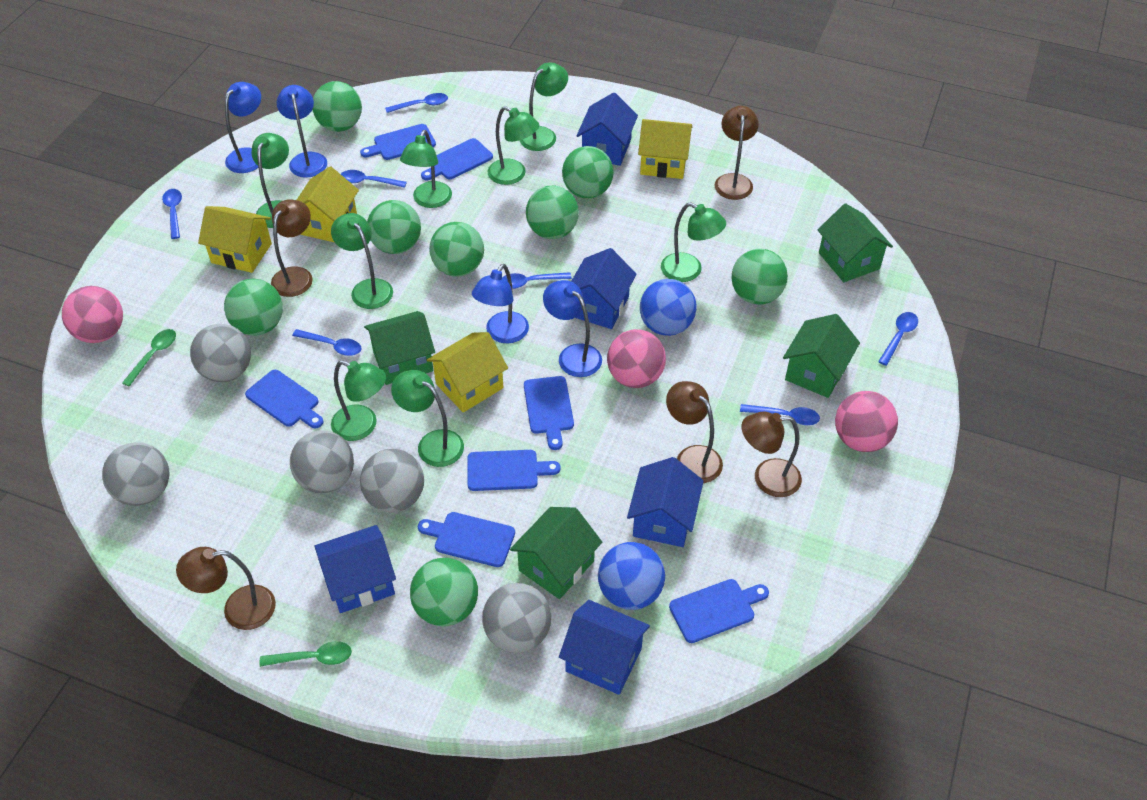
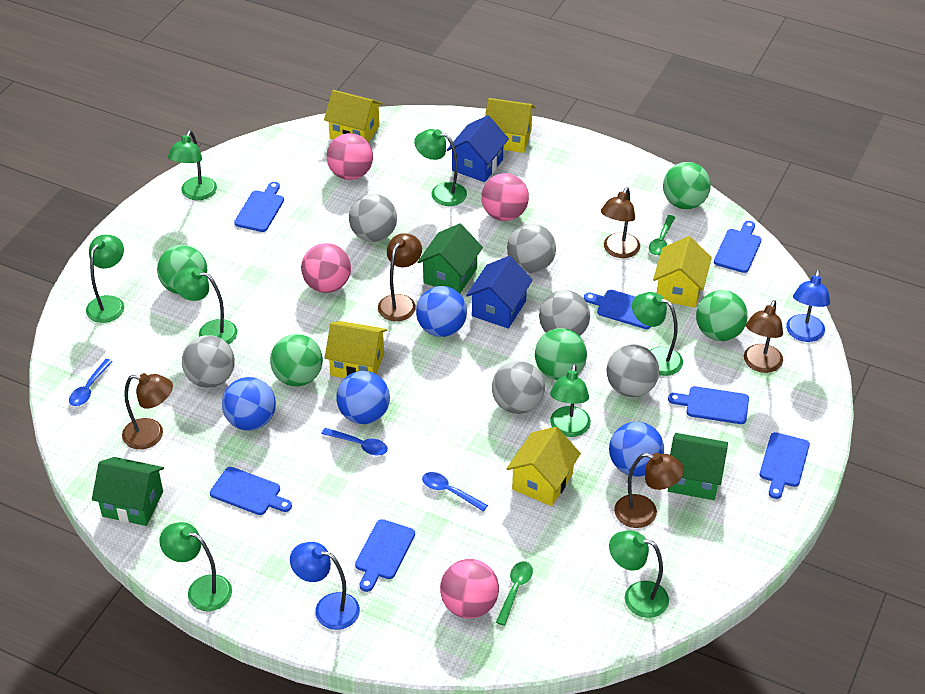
blue ball: 2 -> 4
blue house: 5 -> 2
blue lamp: 4 -> 2
blue spoon: 7 -> 3
green ball: 8 -> 5
green house: 4 -> 3
grey ball: 5 -> 6
pink ball: 3 -> 4
yellow house: 4 -> 5

